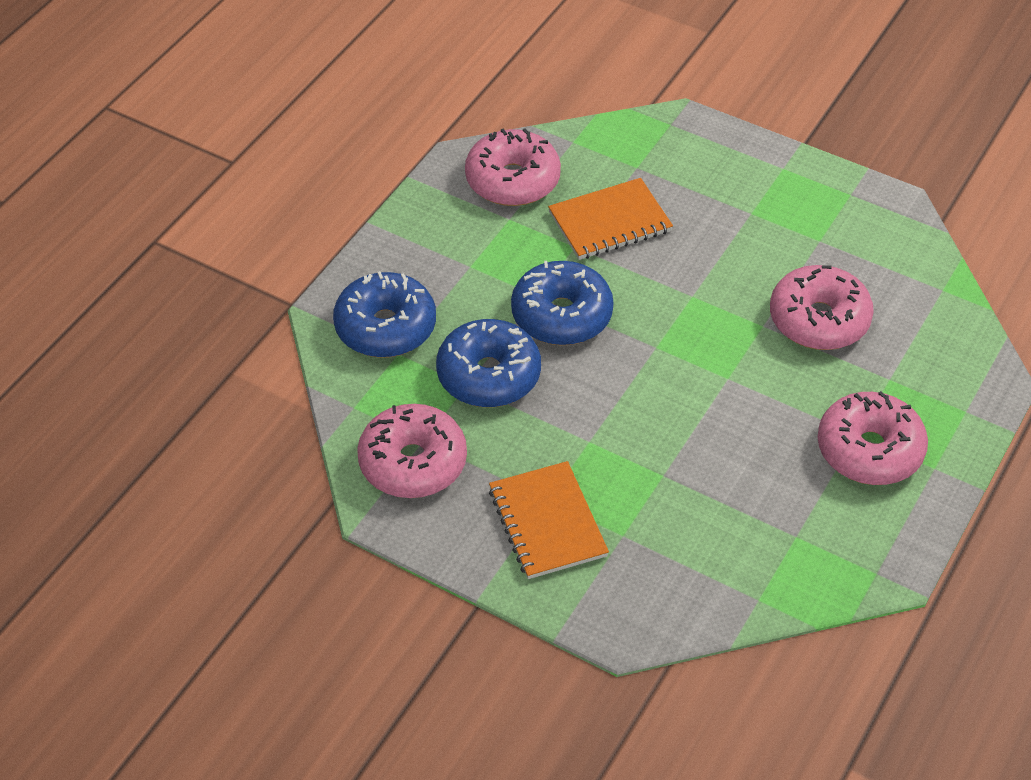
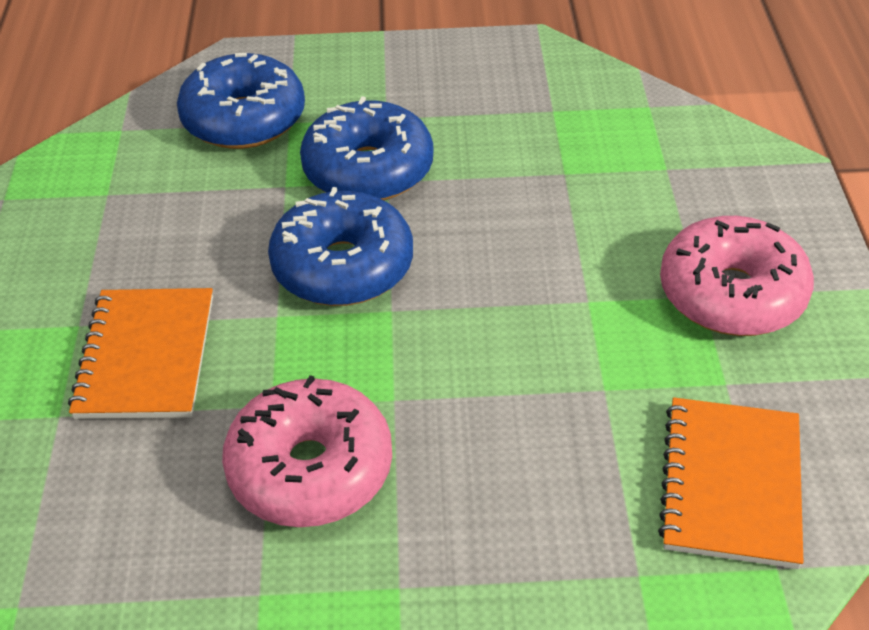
pink donut: 4 -> 2

